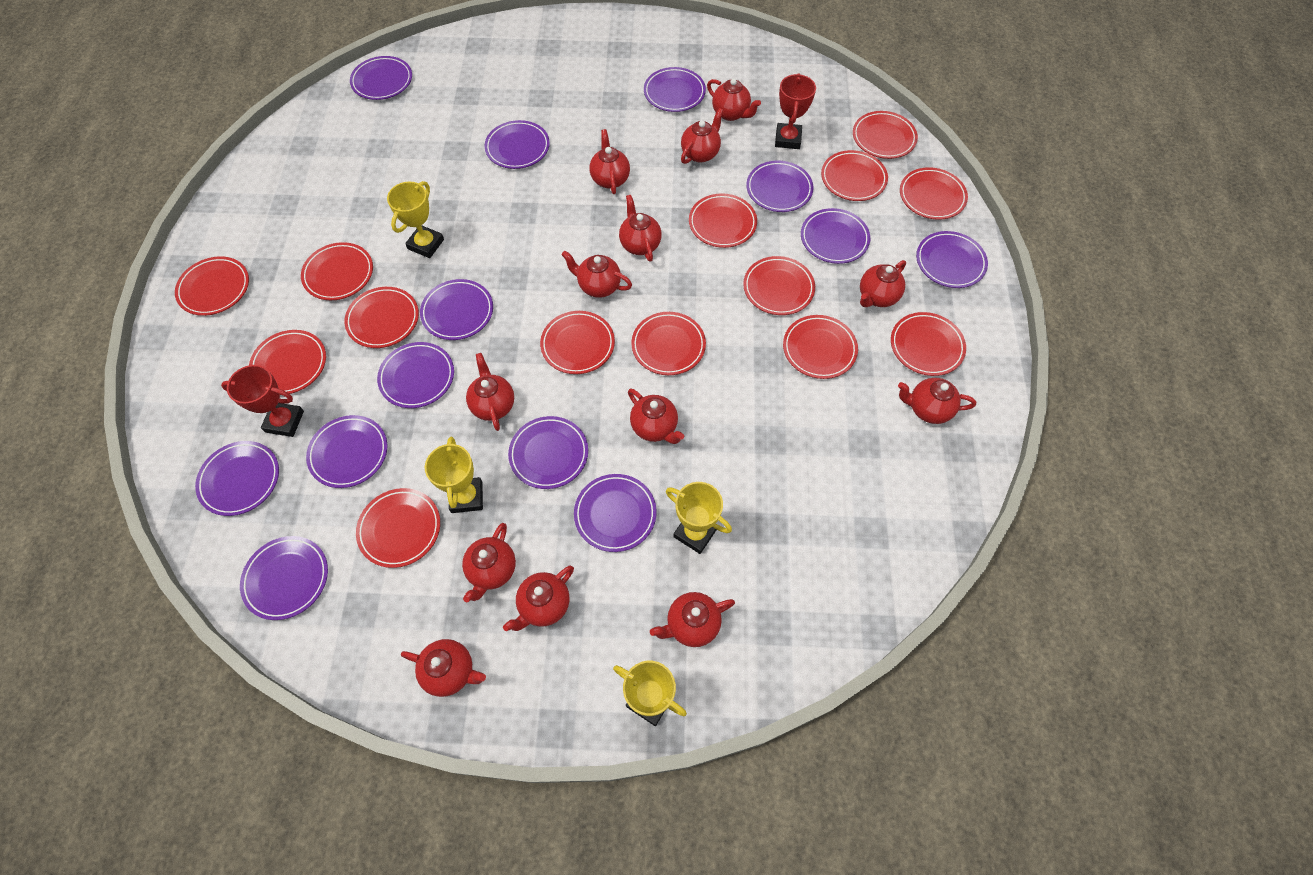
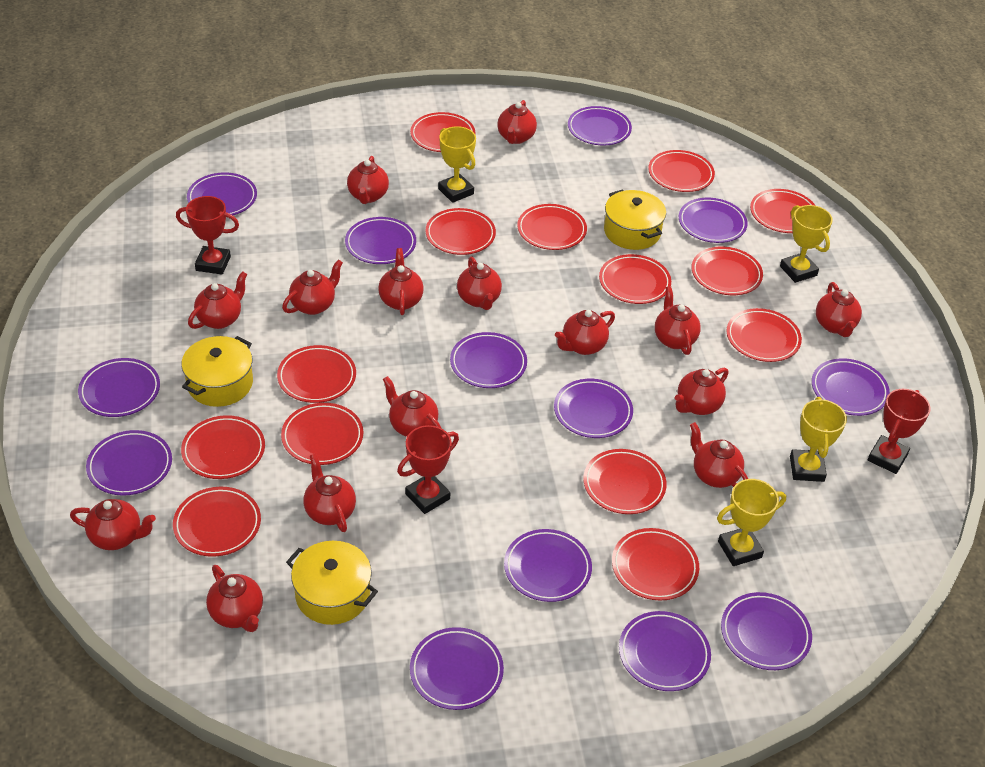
red teapot: 13 -> 15
red trophy: 2 -> 3
yellow pot: 0 -> 3

